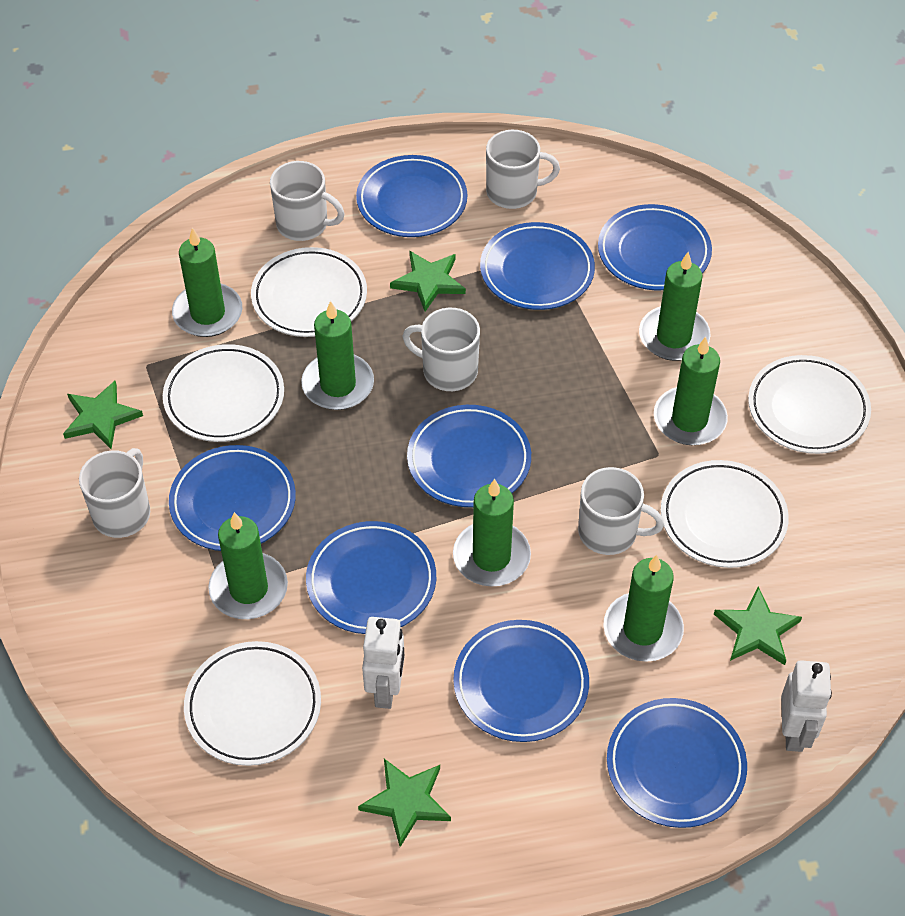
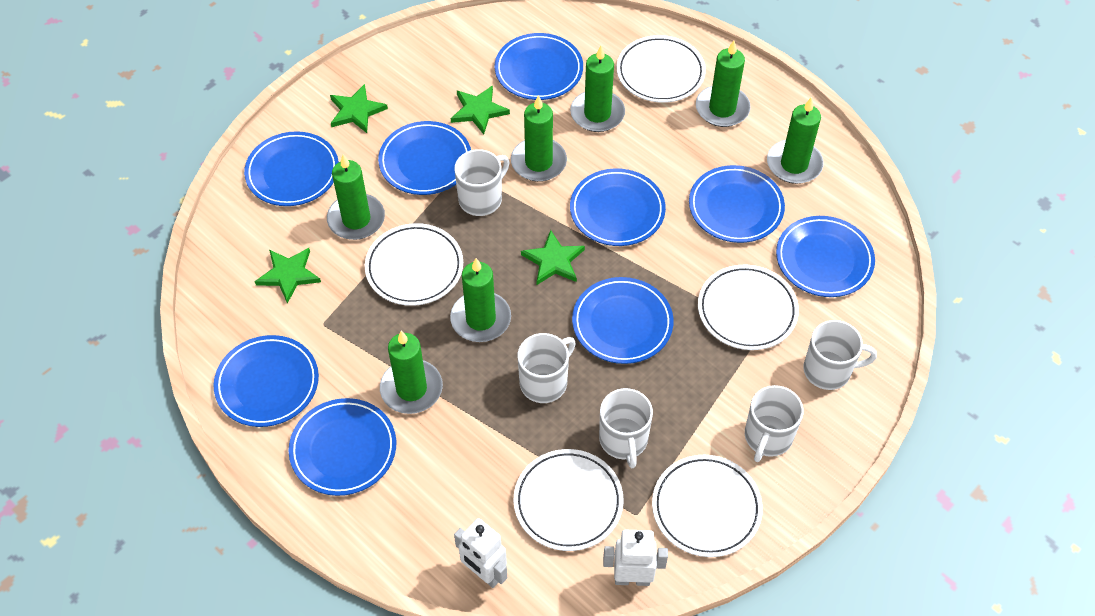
blue plate: 8 -> 9

